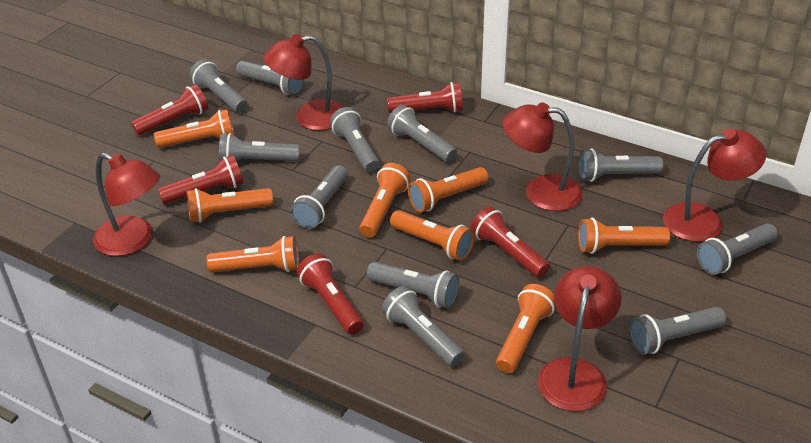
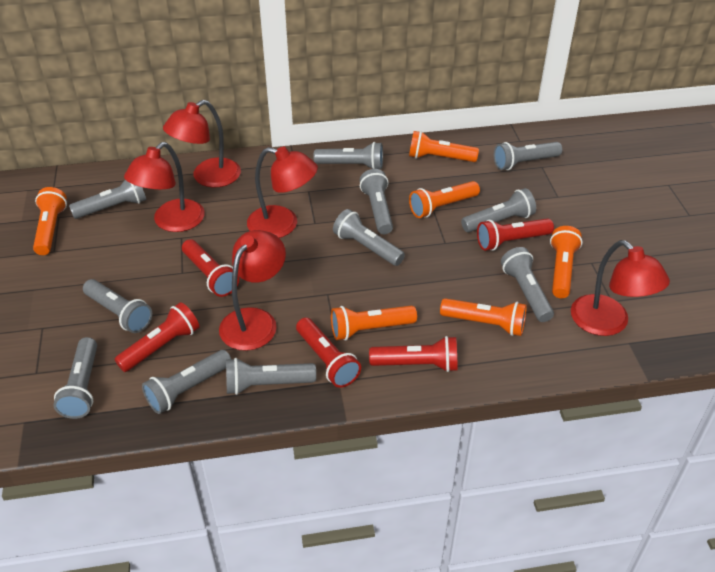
orange flashlight: 8 -> 6

